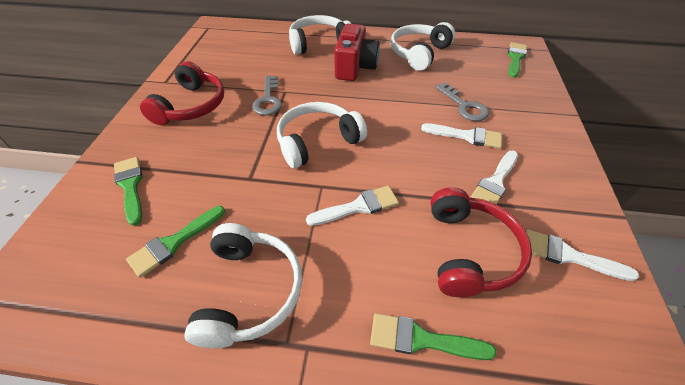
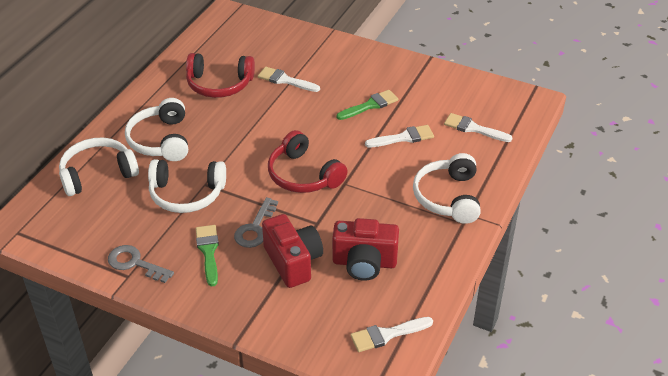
green brush: 4 -> 2
red camera: 1 -> 2

